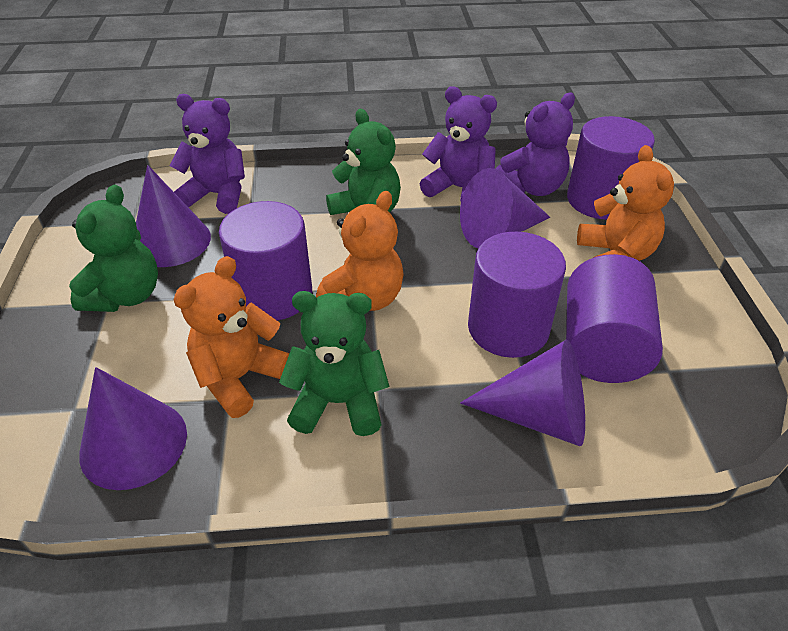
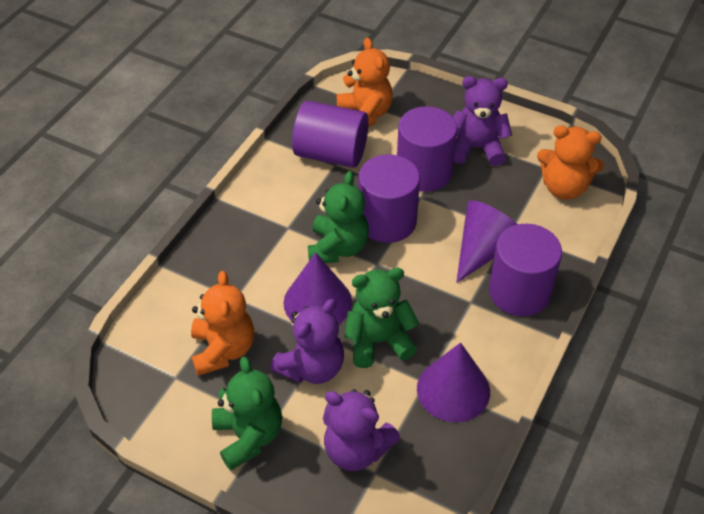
purple cone: 4 -> 3

